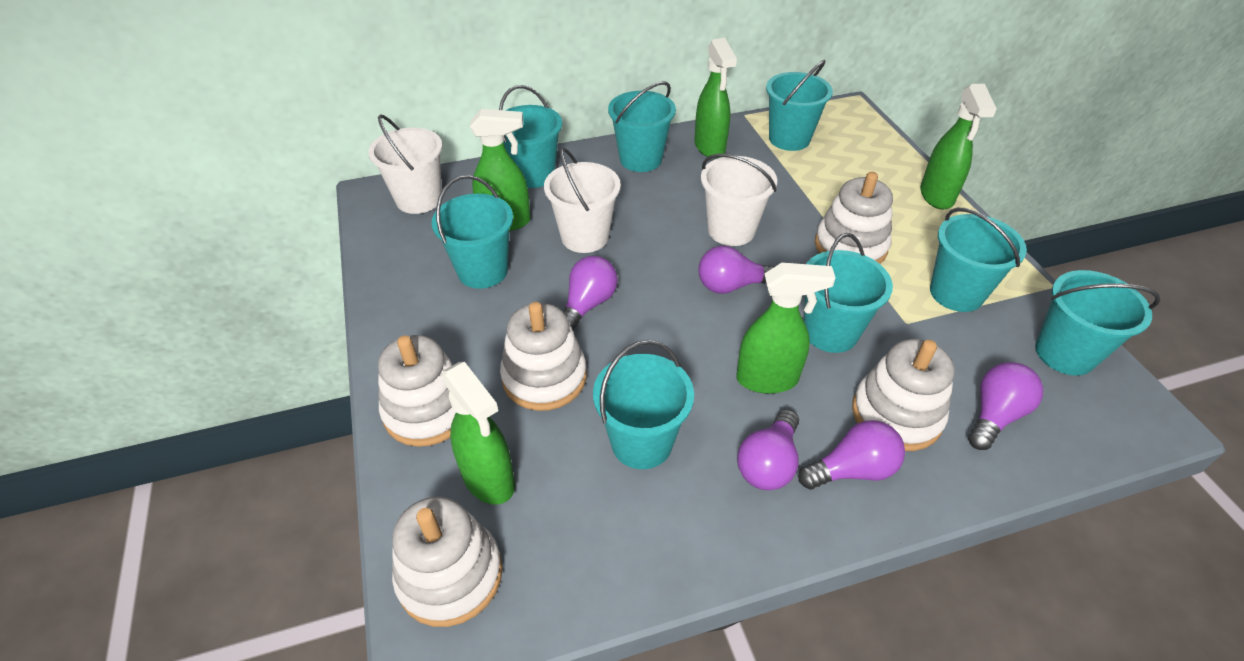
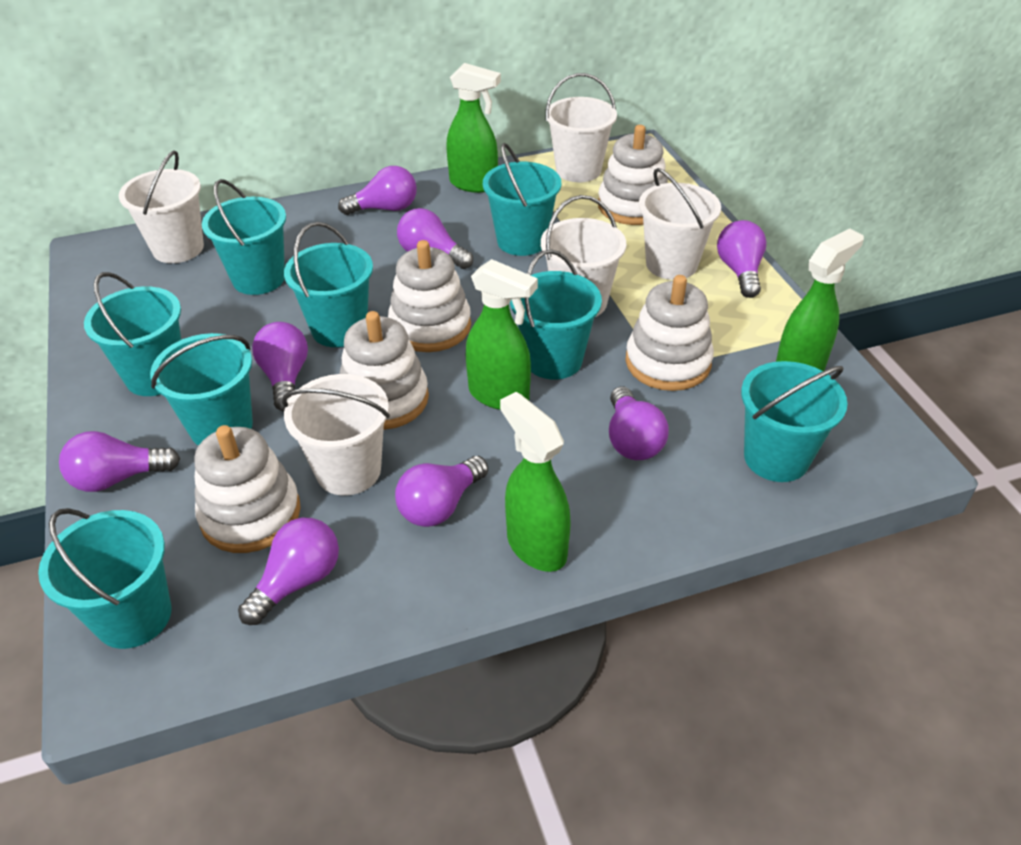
green spray bottle: 5 -> 4
purple light bulb: 5 -> 8
white bucket: 3 -> 5

